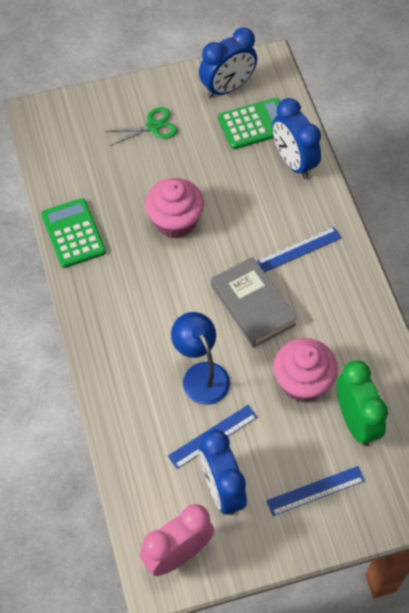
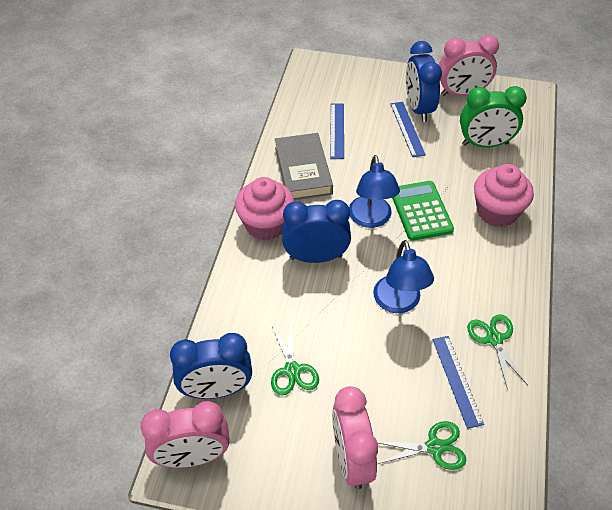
blue lamp: 1 -> 2
green calculator: 2 -> 1
green scissors: 1 -> 3
pink clock: 1 -> 3

